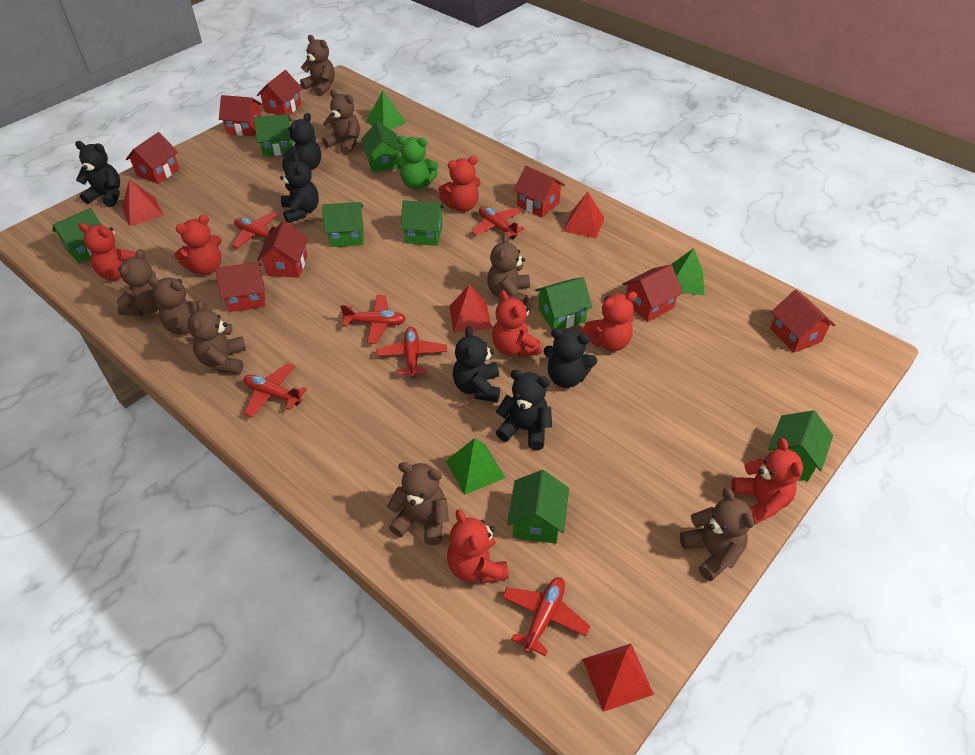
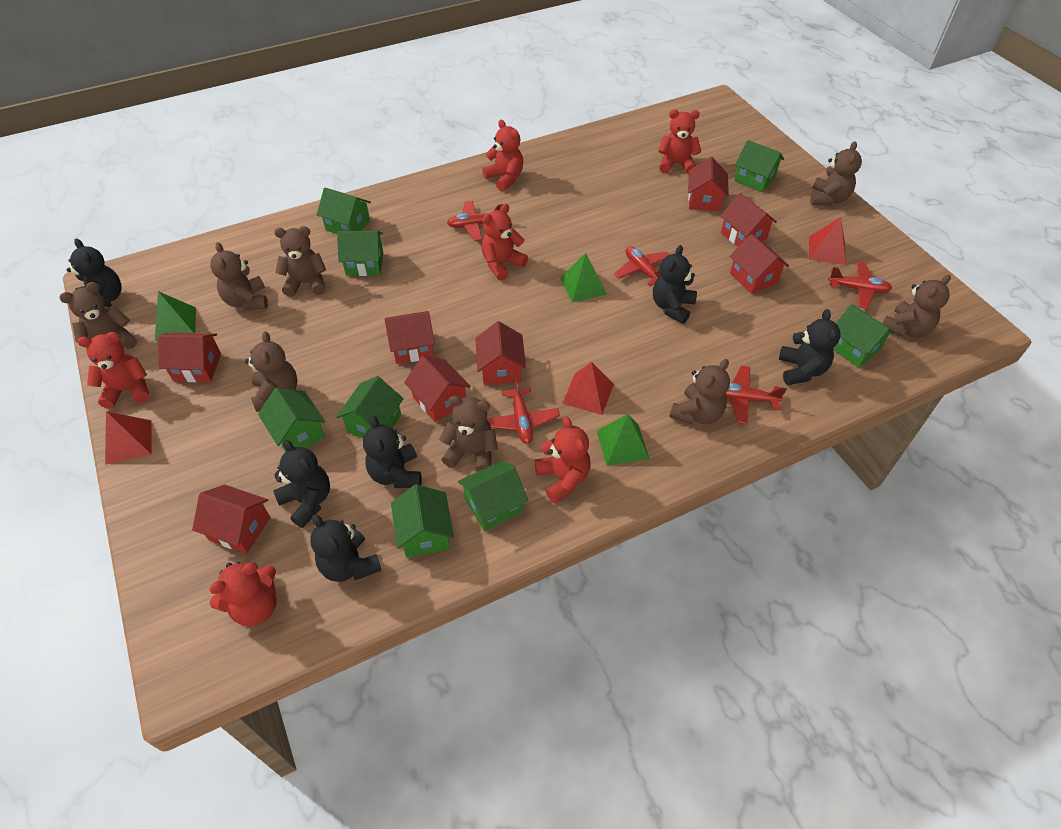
green teddy bear: 1 -> 0
red plane: 6 -> 5
red pyramid: 4 -> 3
red teddy bear: 7 -> 6

